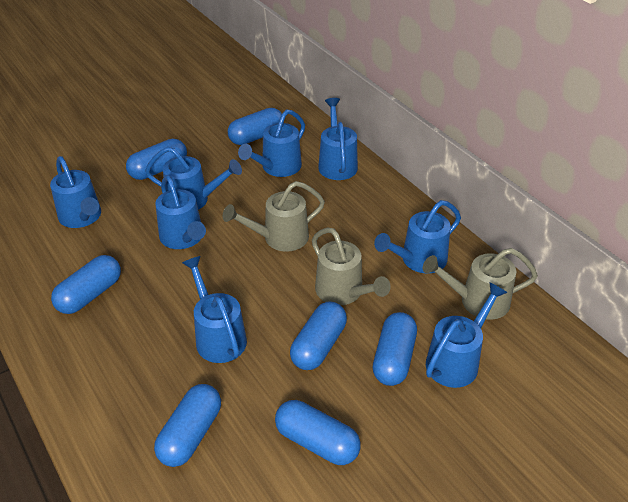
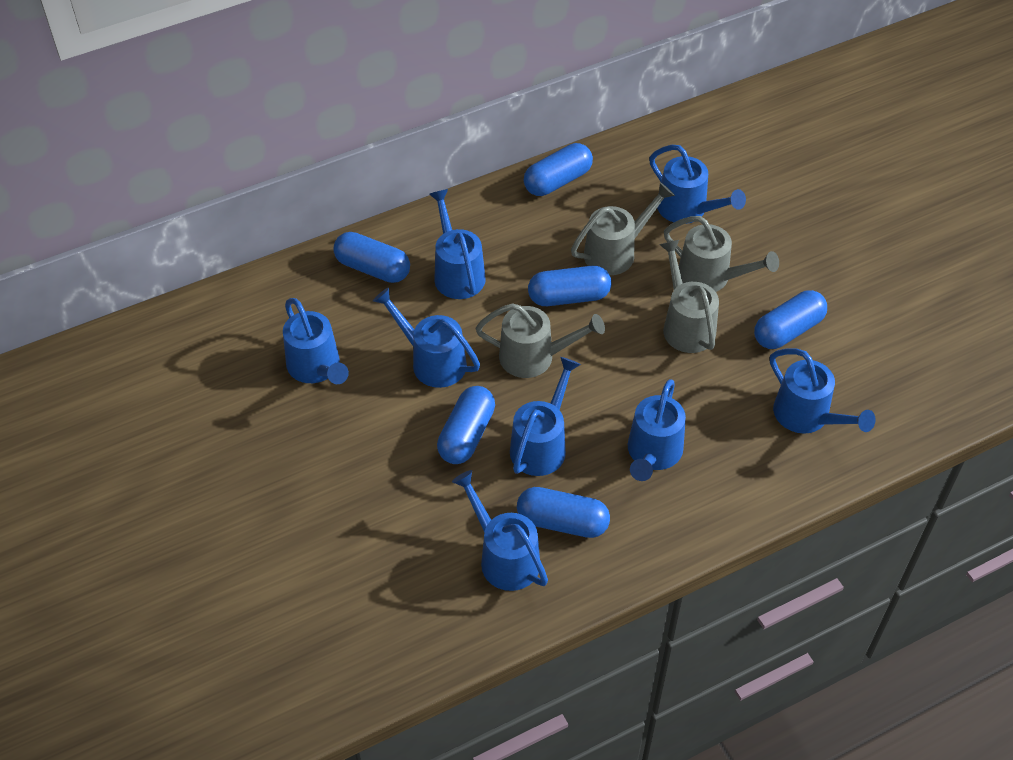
blue capsule: 7 -> 6
grey watering can: 3 -> 4

